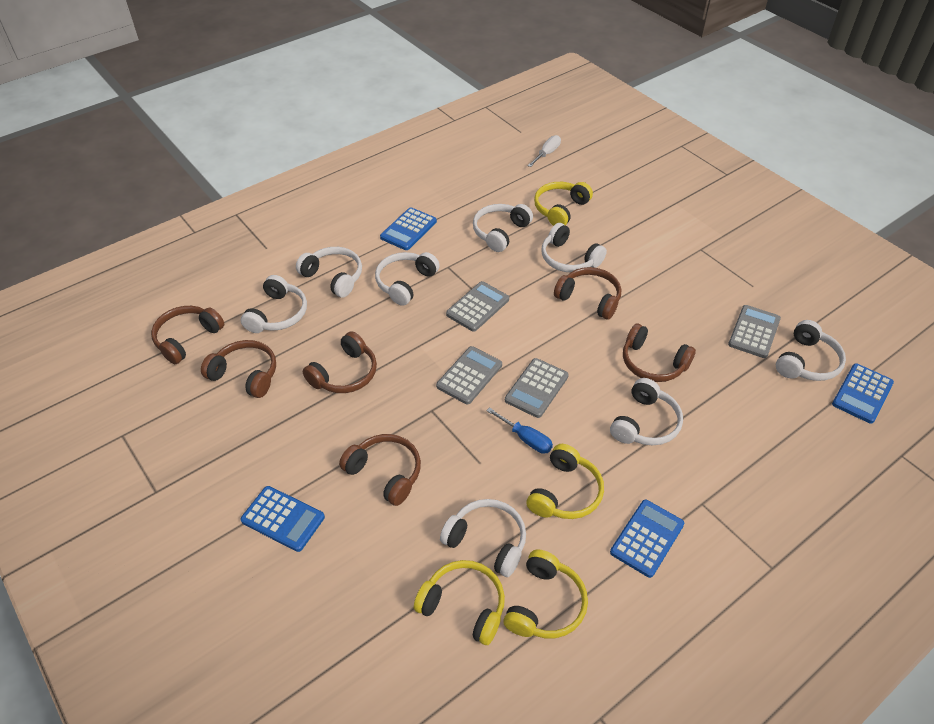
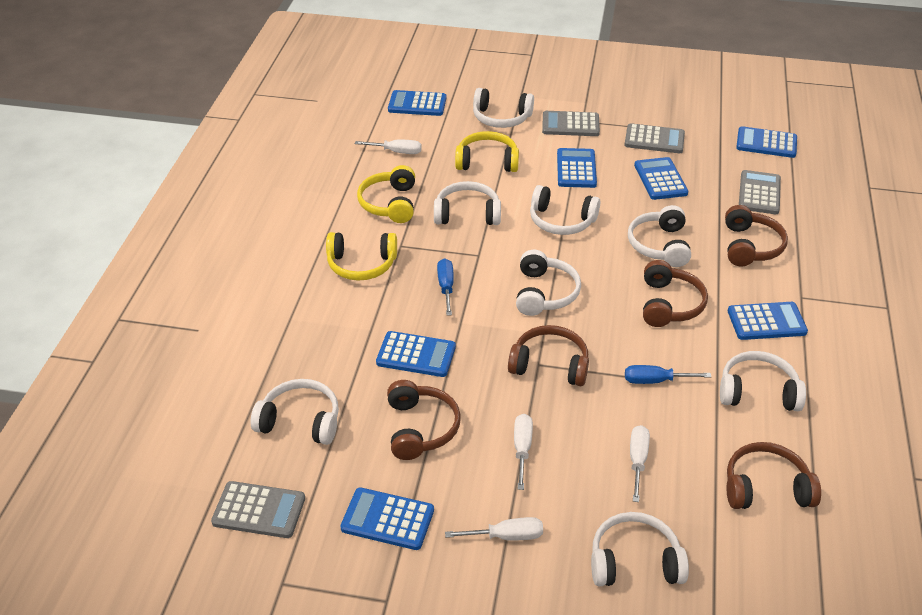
blue calculator: 4 -> 7
blue screwdriver: 1 -> 2
brown headphones: 6 -> 5
white screwdriver: 1 -> 4
yellow headphones: 4 -> 3

